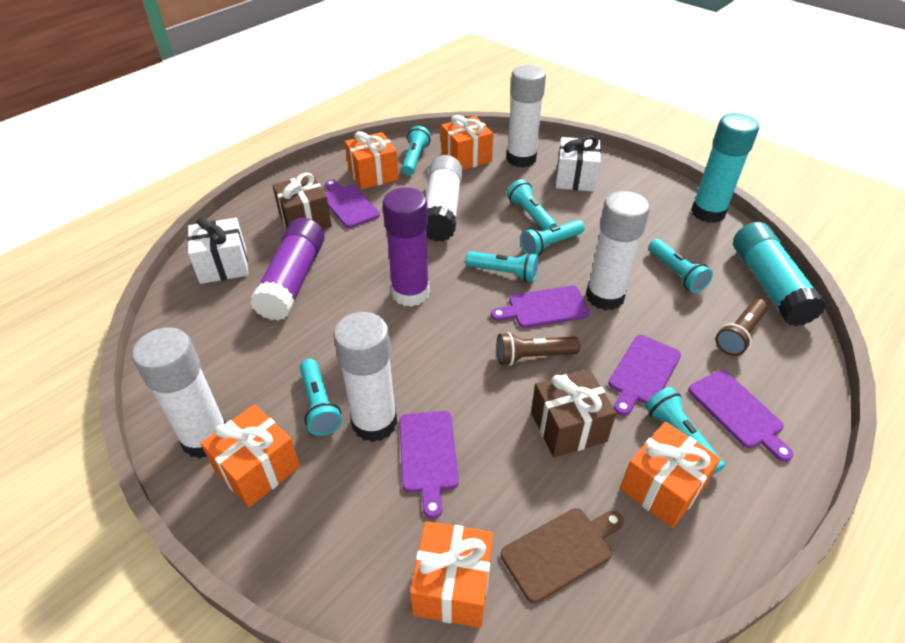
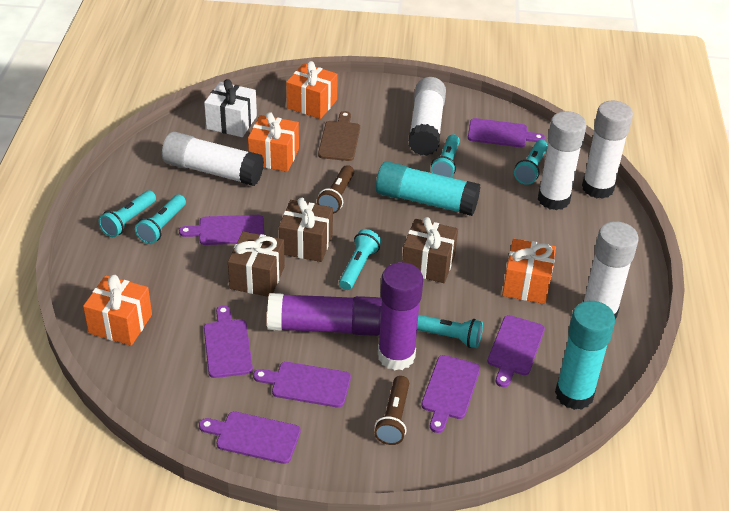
brown gift: 2 -> 3
orange gift: 5 -> 4
purple cutting board: 5 -> 7
turquoise flashlight: 7 -> 6
white gift: 2 -> 1

